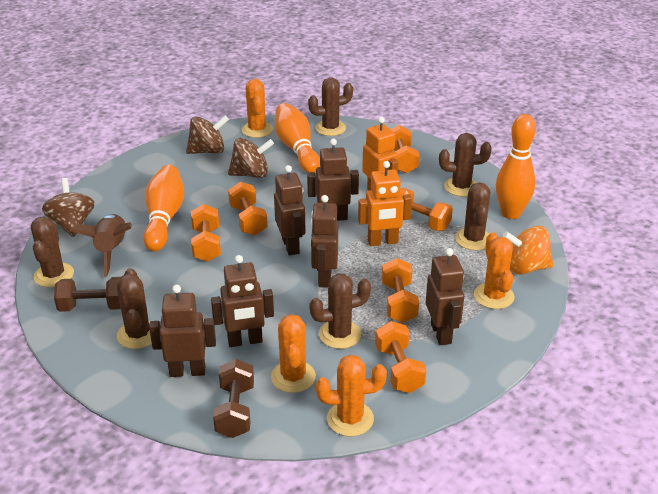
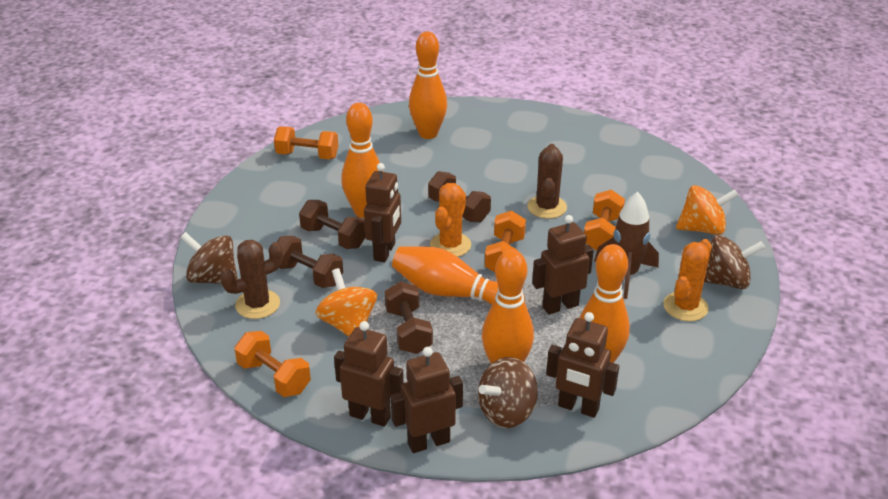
brown cactus: 6 -> 2
brown dumbbell: 2 -> 4
brown robot: 6 -> 5
orange bowling pin: 3 -> 5
orange cactus: 4 -> 2
orange dumbbell: 6 -> 4
orange robot: 2 -> 0
orange spinning top: 1 -> 2

